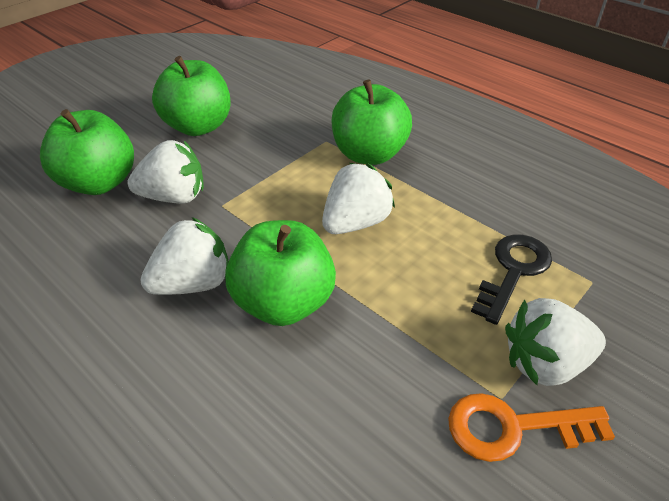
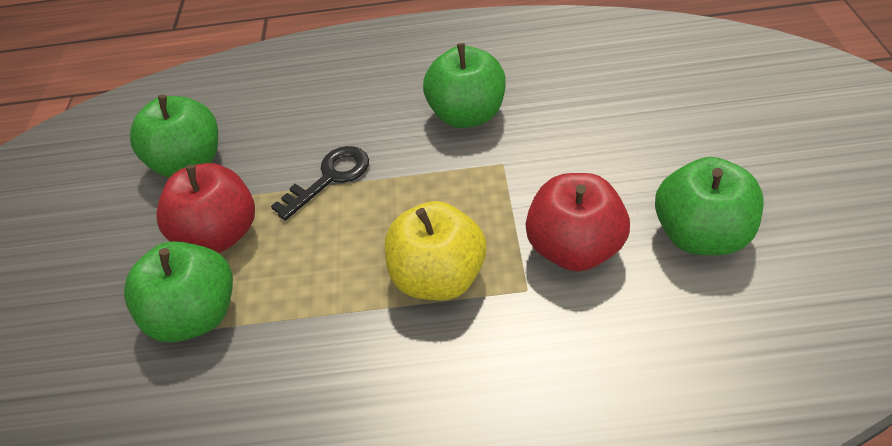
orange key: 1 -> 0
red apple: 0 -> 2
white strawberry: 4 -> 0
yellow apple: 0 -> 1

